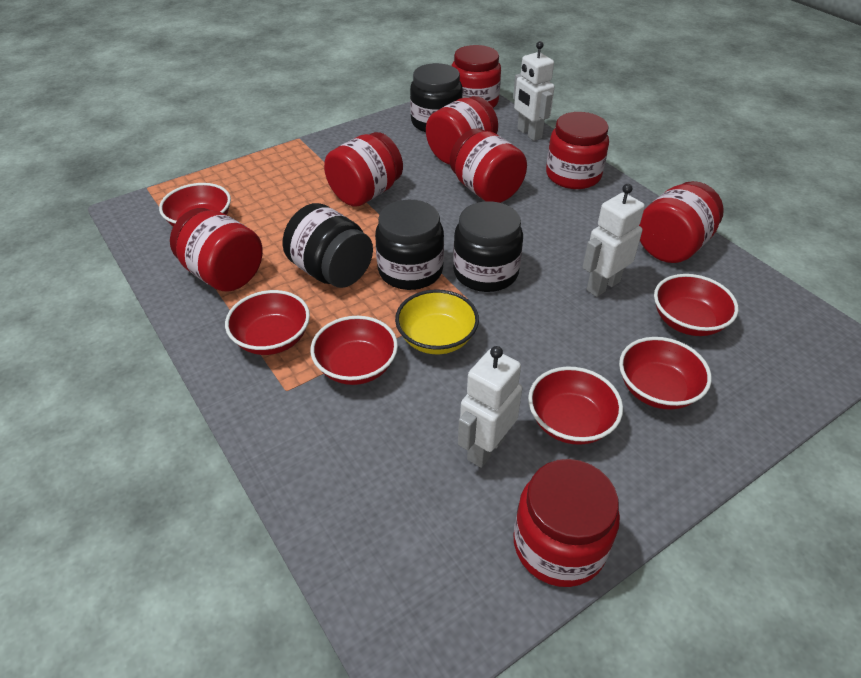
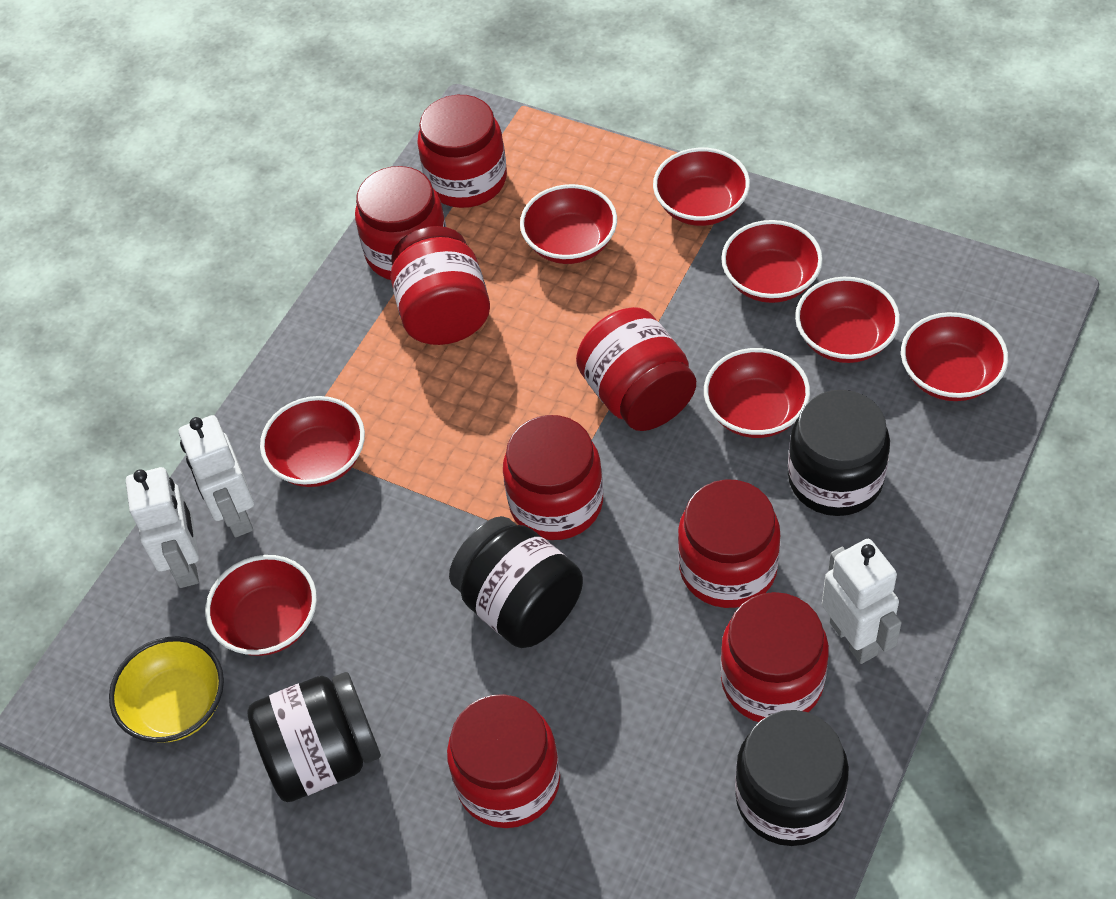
red bowl: 6 -> 8

